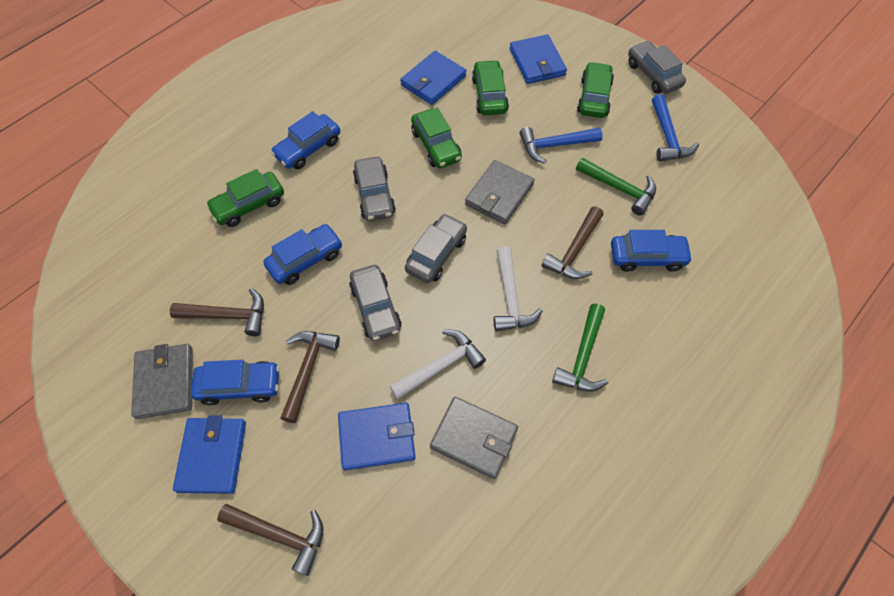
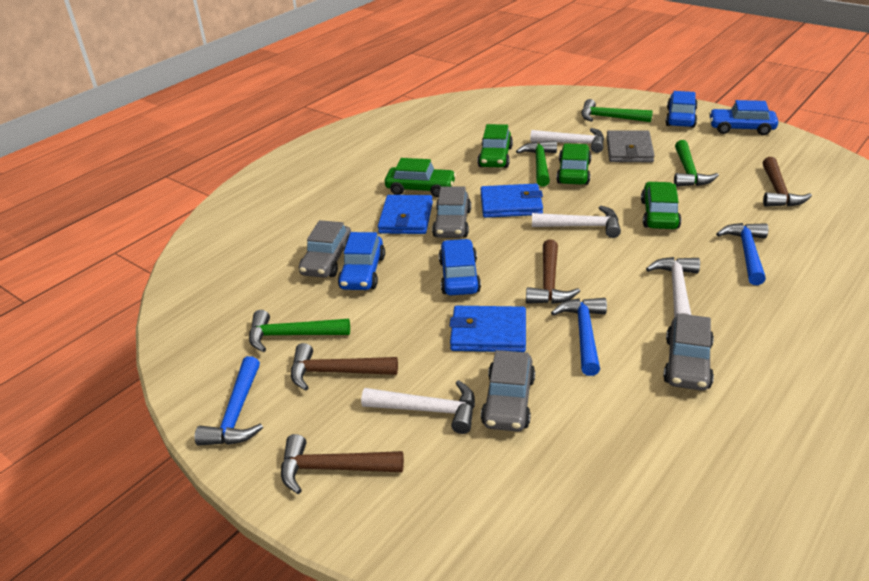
blue hammer: 2 -> 3
blue wallet: 4 -> 3
green hammer: 2 -> 4
grey wallet: 3 -> 1
white hammer: 2 -> 4

